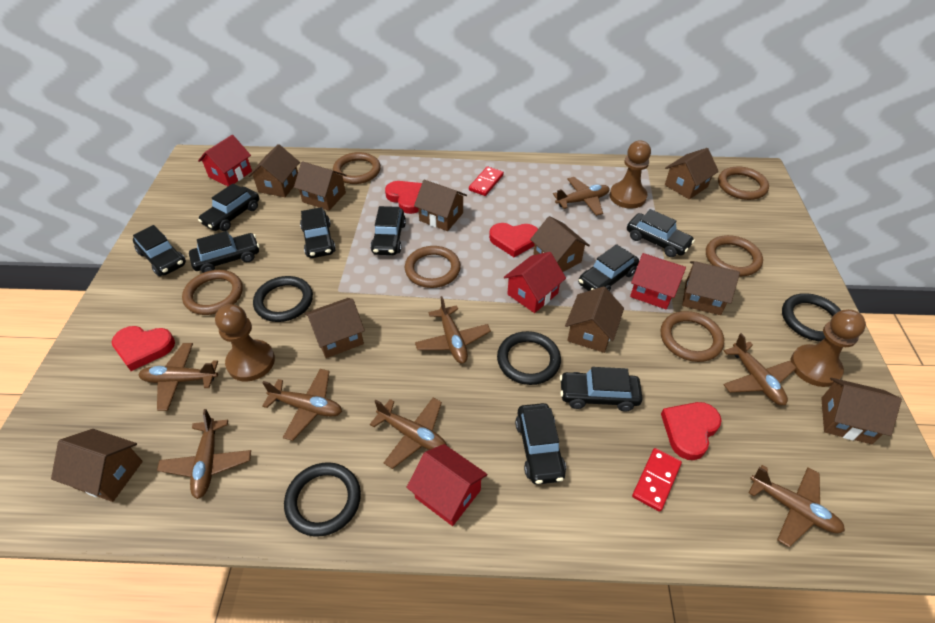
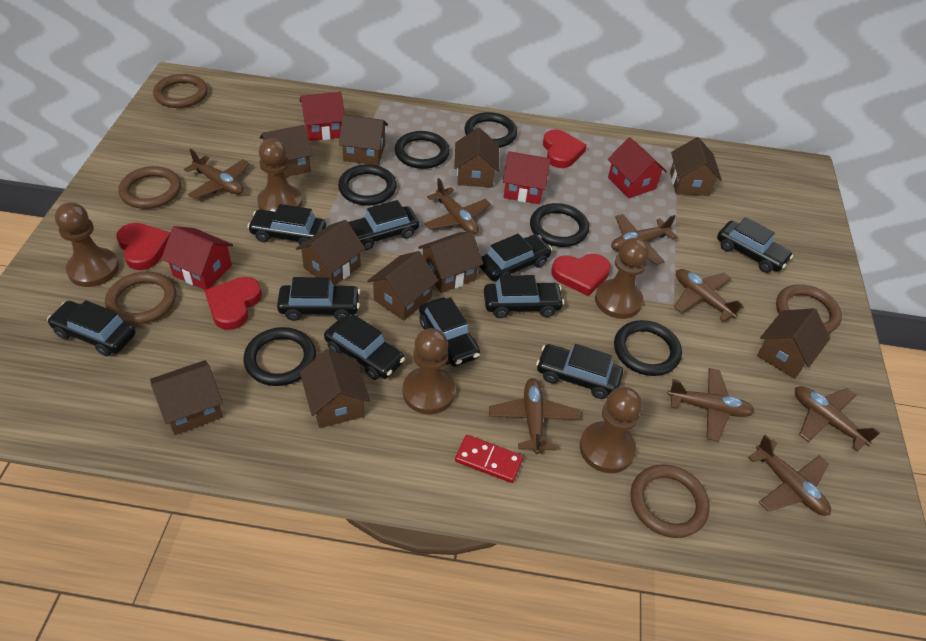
black car: 9 -> 10
black ring: 4 -> 6
brown pawn: 3 -> 5
brown ring: 6 -> 5
red domino: 2 -> 1

